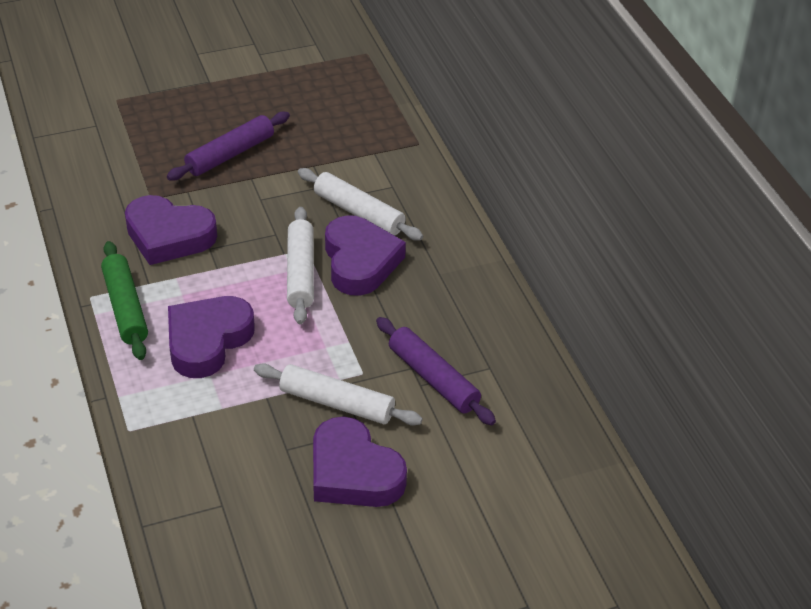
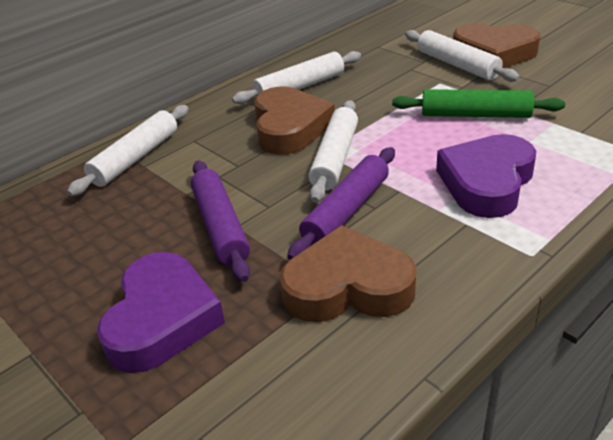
brown heart: 0 -> 3
purple heart: 4 -> 2
white rolling pin: 3 -> 4

